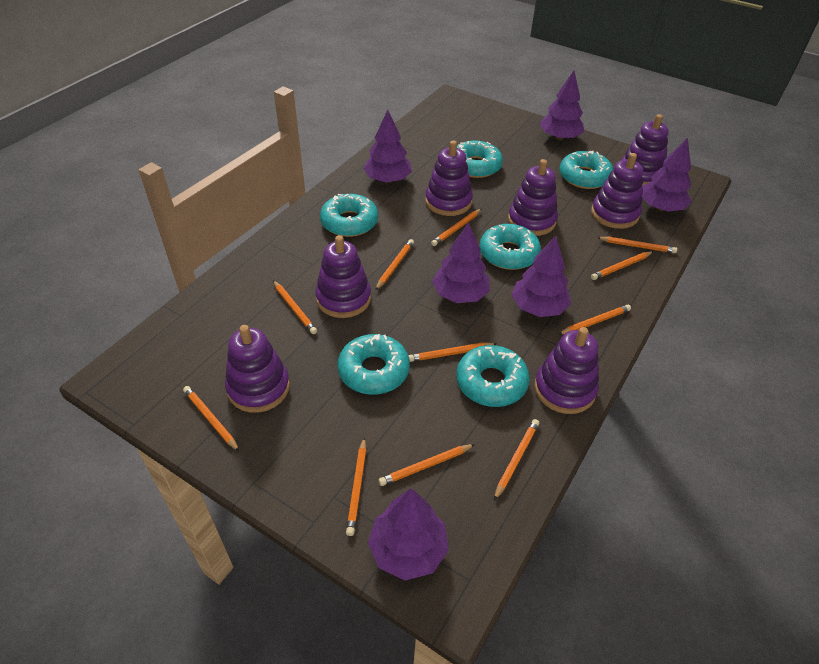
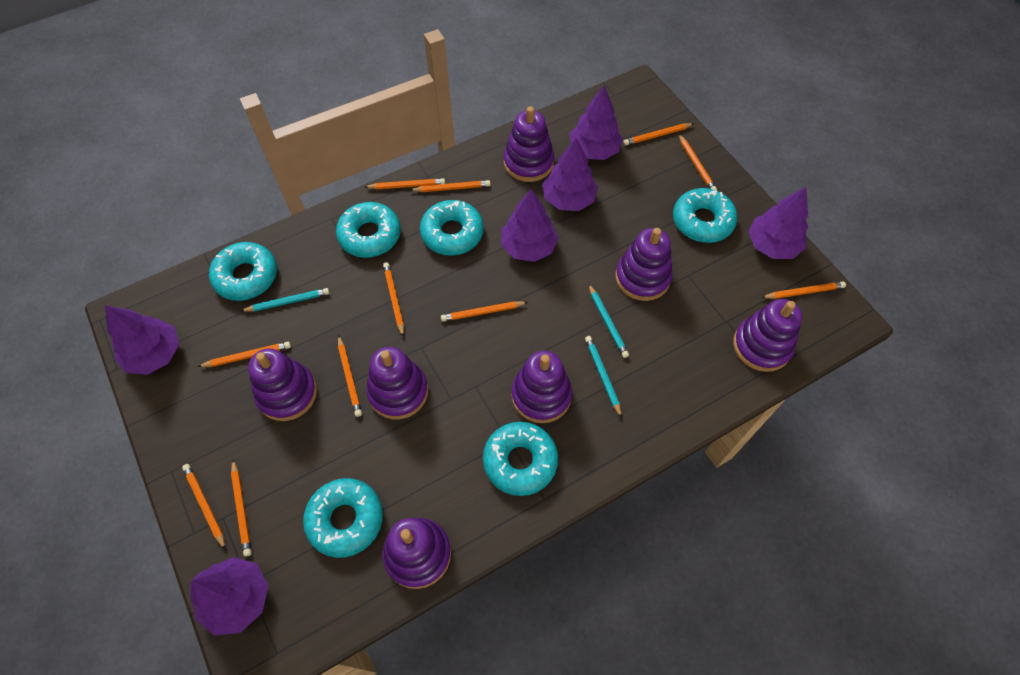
turquoise pencil: 0 -> 3

